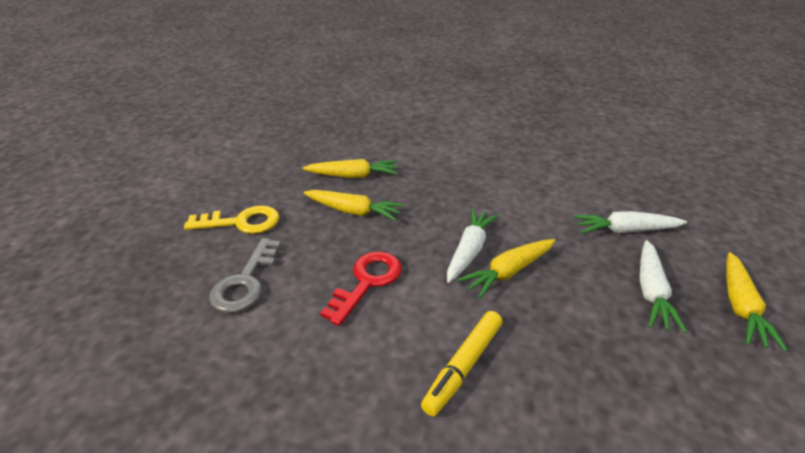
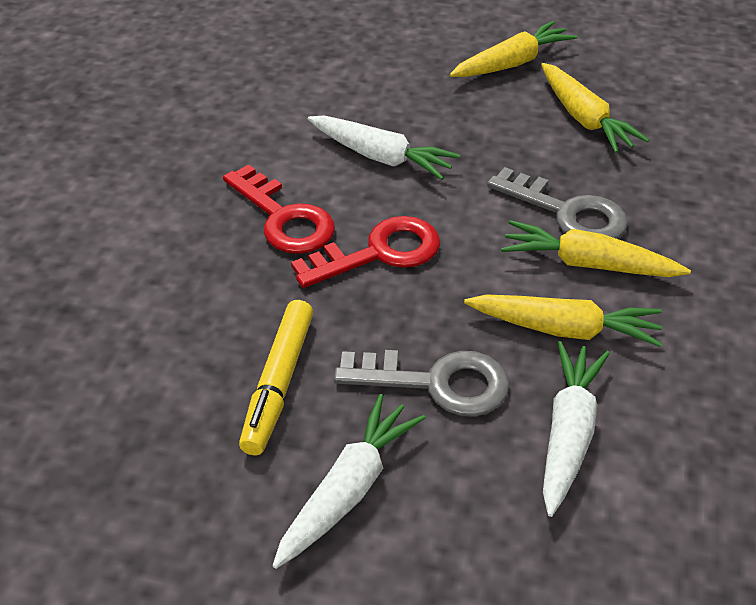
grey key: 1 -> 2
red key: 1 -> 2
yellow key: 1 -> 0

